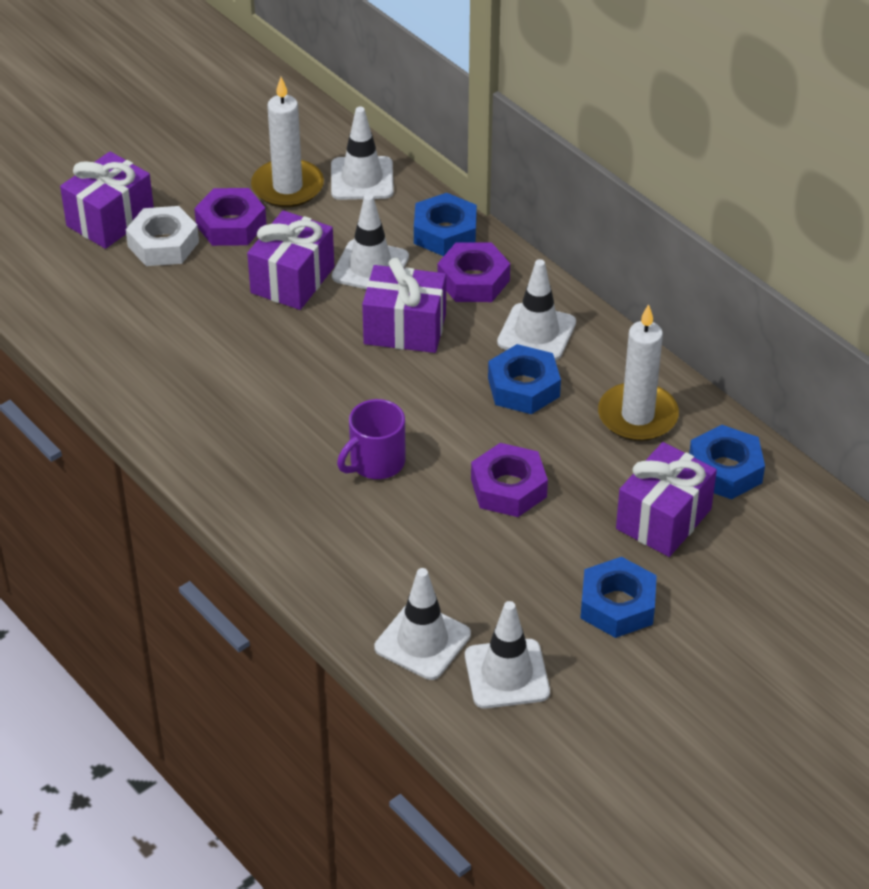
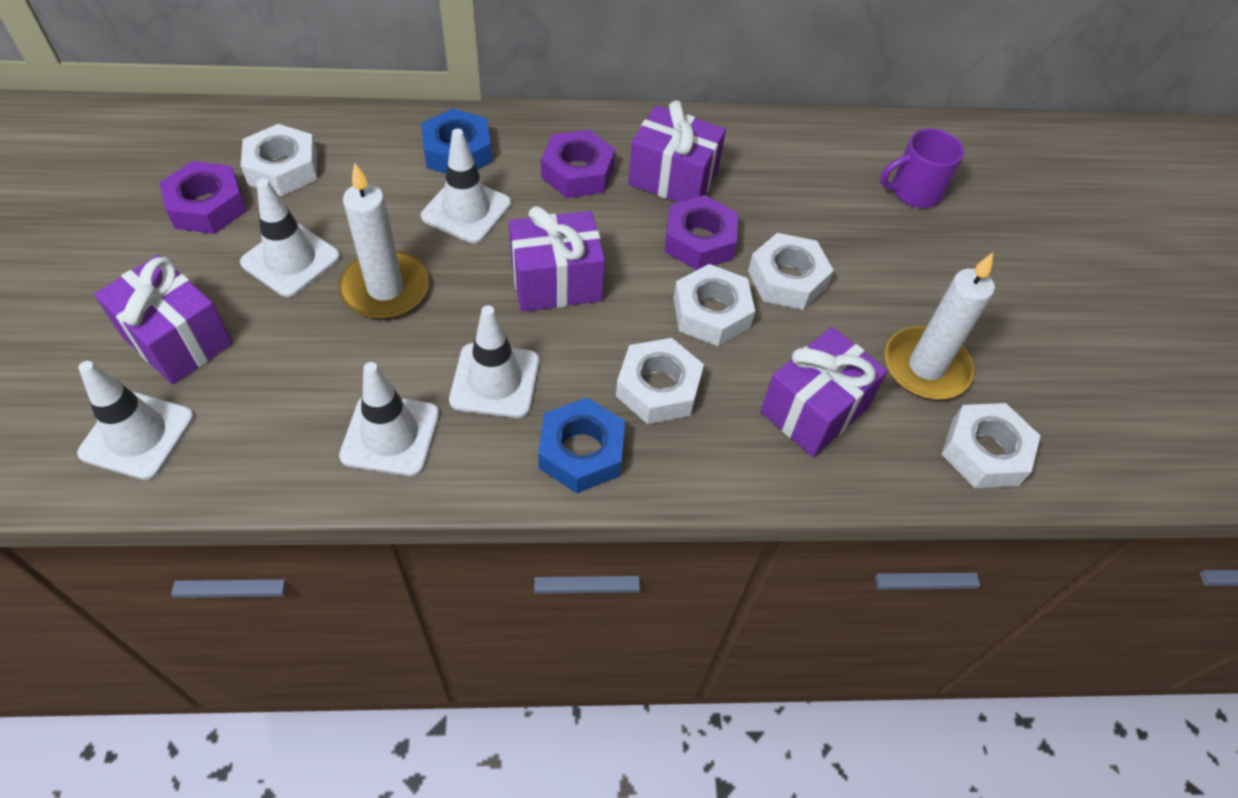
blue nut: 4 -> 2
white nut: 1 -> 5

